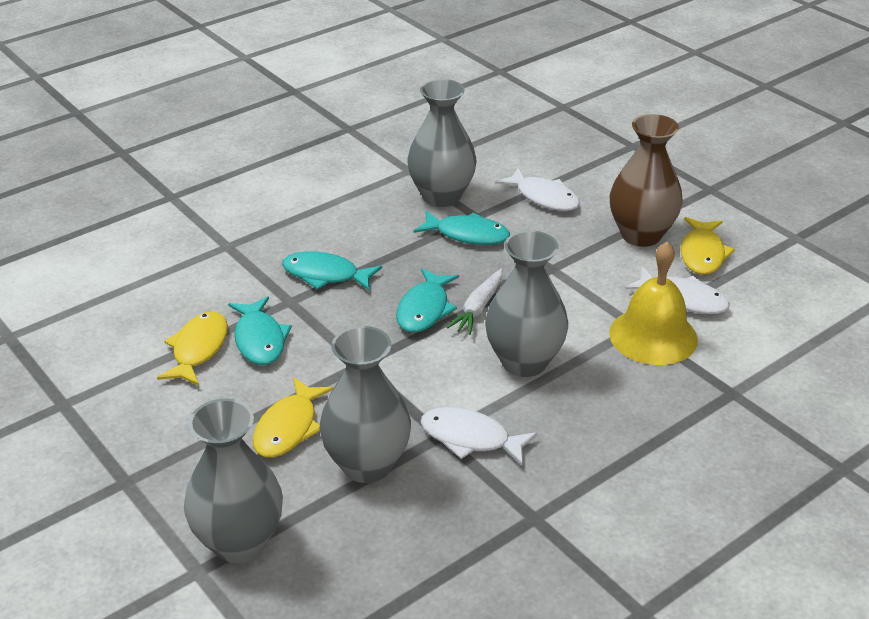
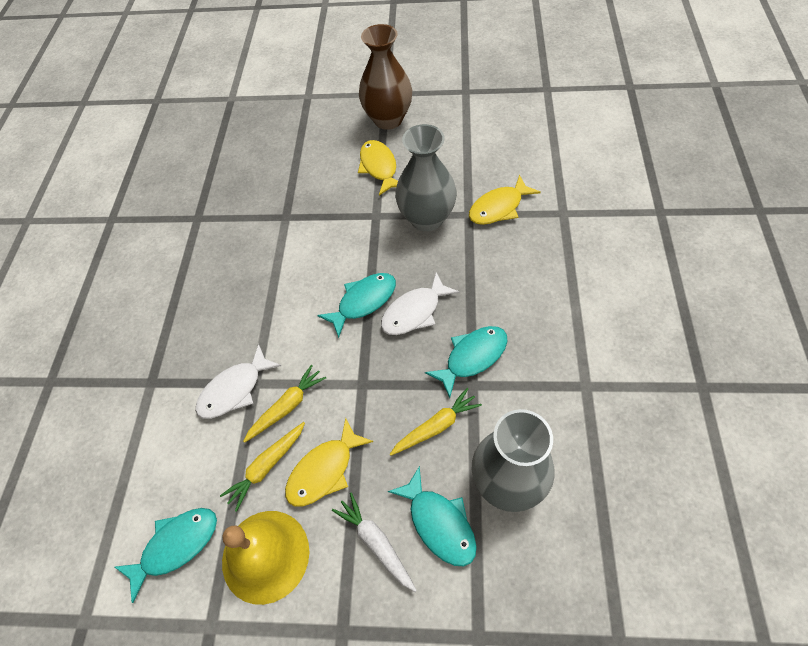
grey vase: 4 -> 2
white fish: 3 -> 2
yellow carrot: 0 -> 3

